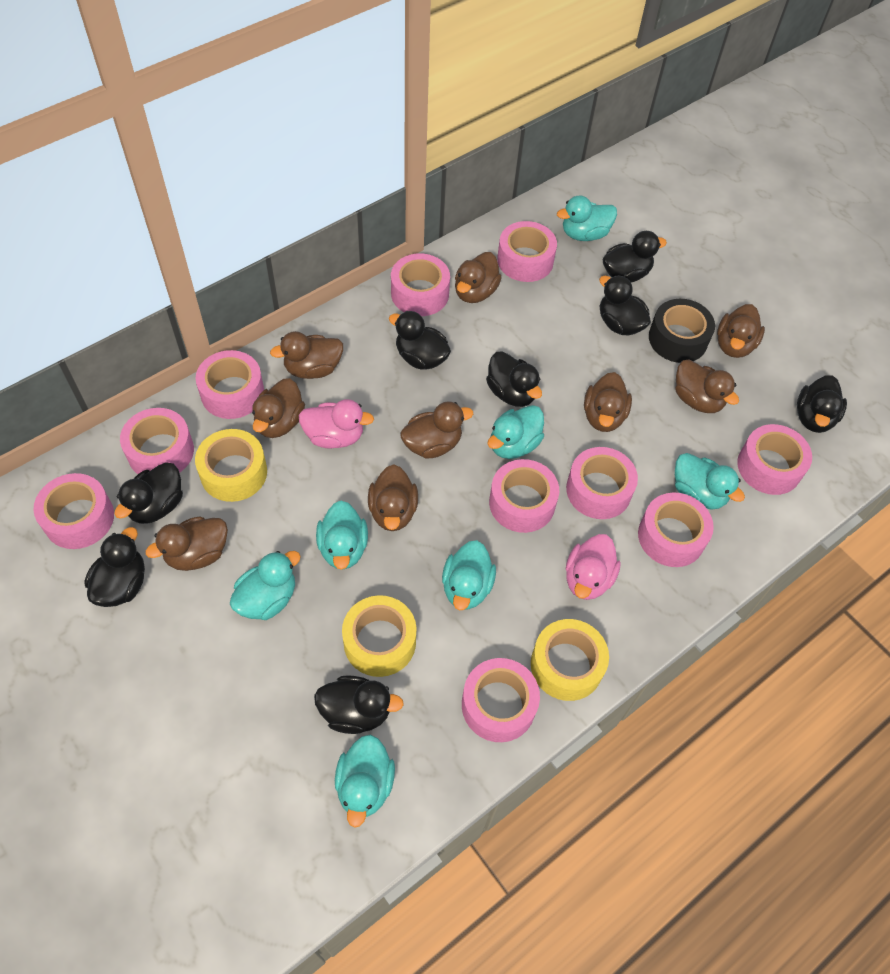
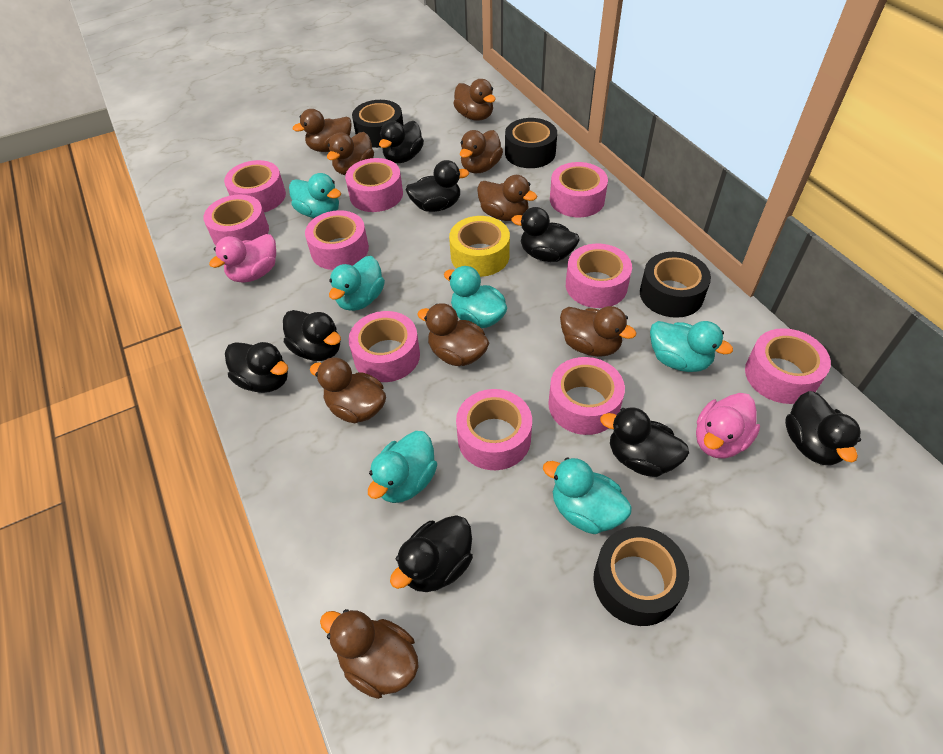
black tape: 1 -> 4
turquoise duck: 7 -> 6
yellow tape: 3 -> 1

